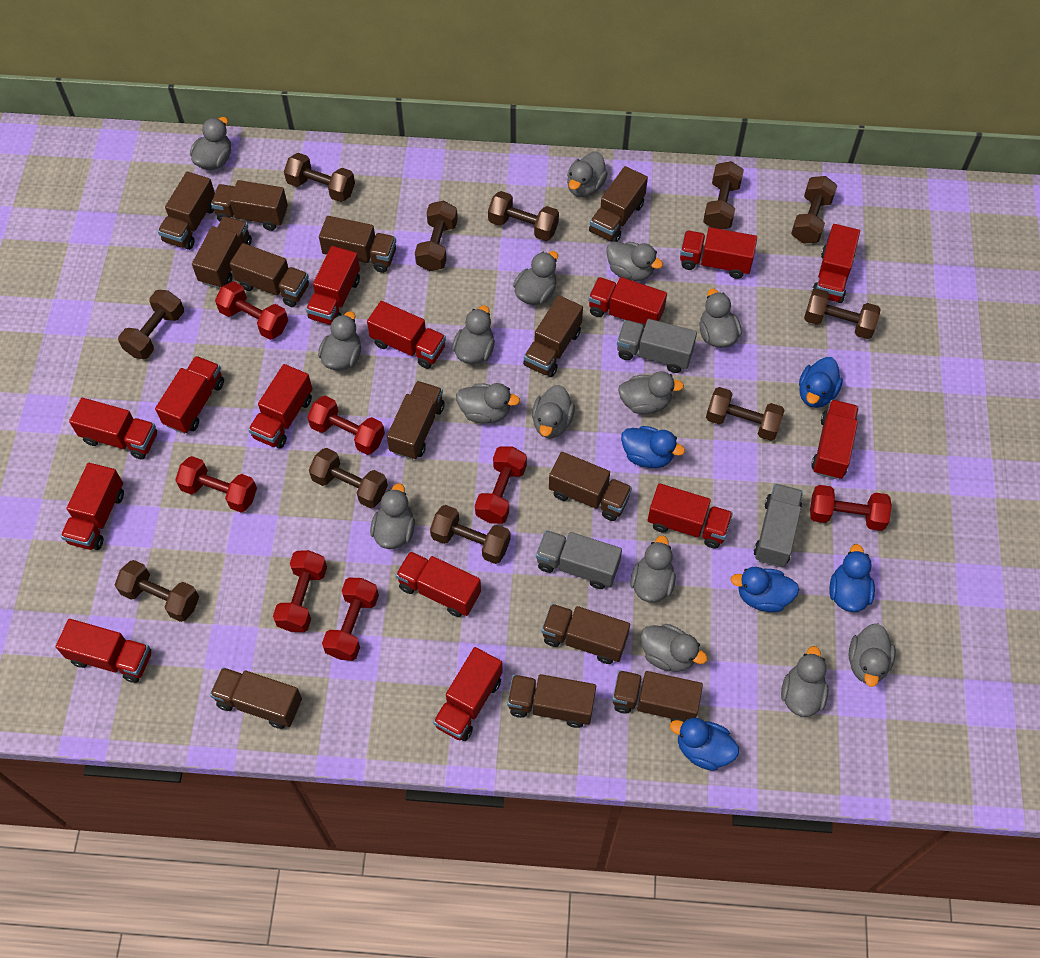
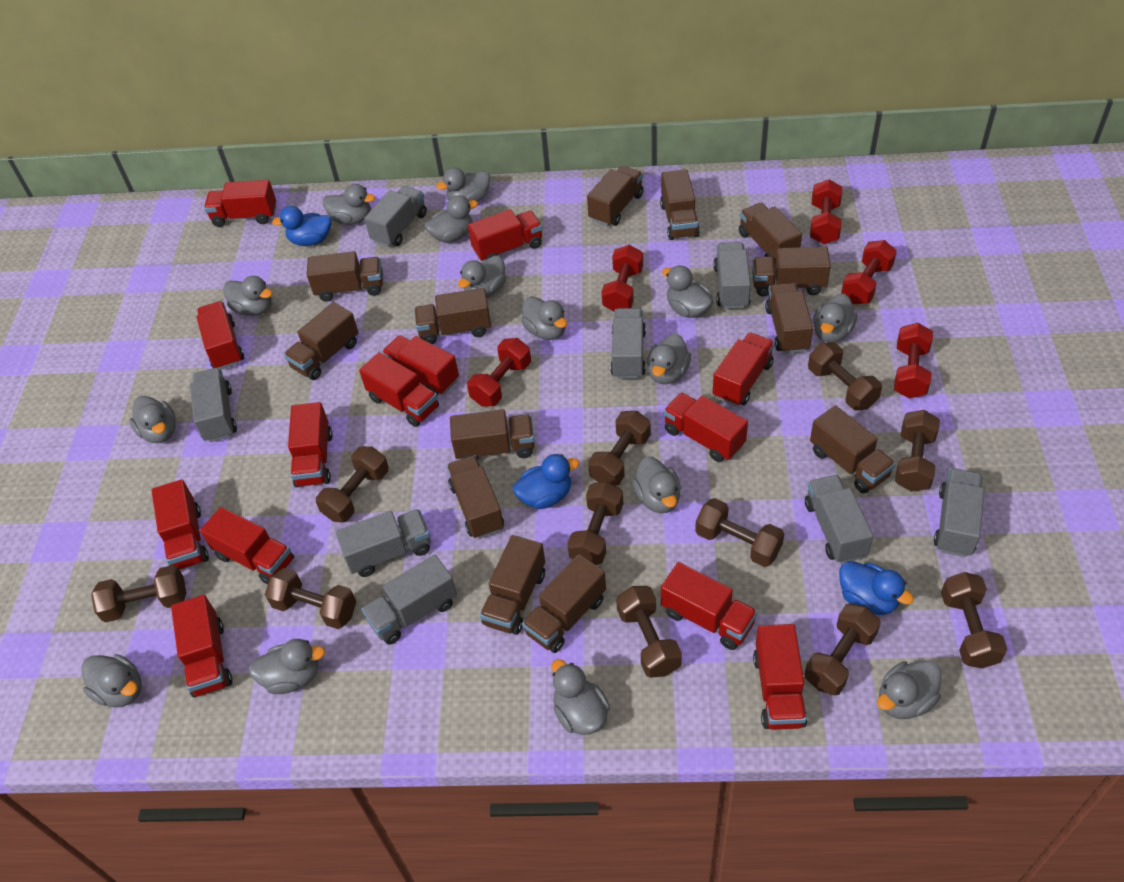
blue duck: 5 -> 3
grey truck: 3 -> 8
red dumbbell: 7 -> 5
red truck: 14 -> 13

